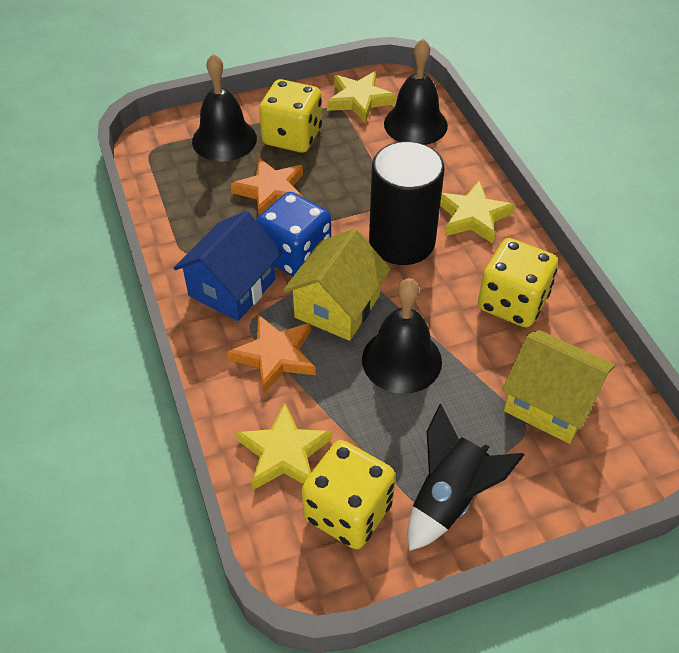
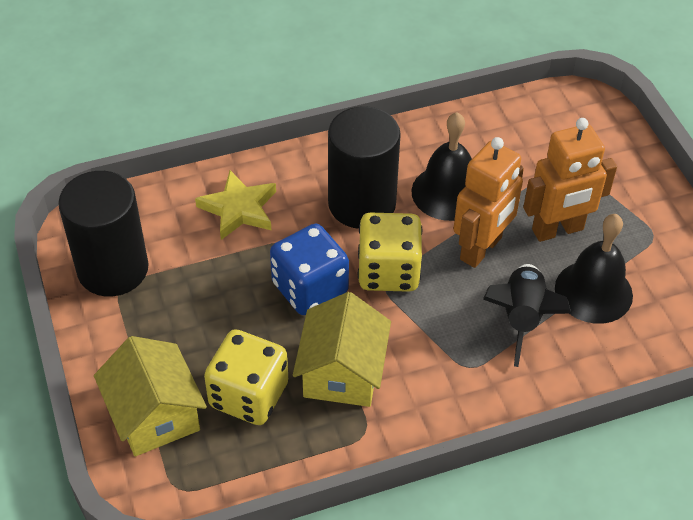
black bell: 3 -> 2
black cylinder: 1 -> 2
blue house: 1 -> 0
orange robot: 0 -> 2
orange star: 2 -> 0
yellow dice: 3 -> 2
yellow star: 3 -> 1

